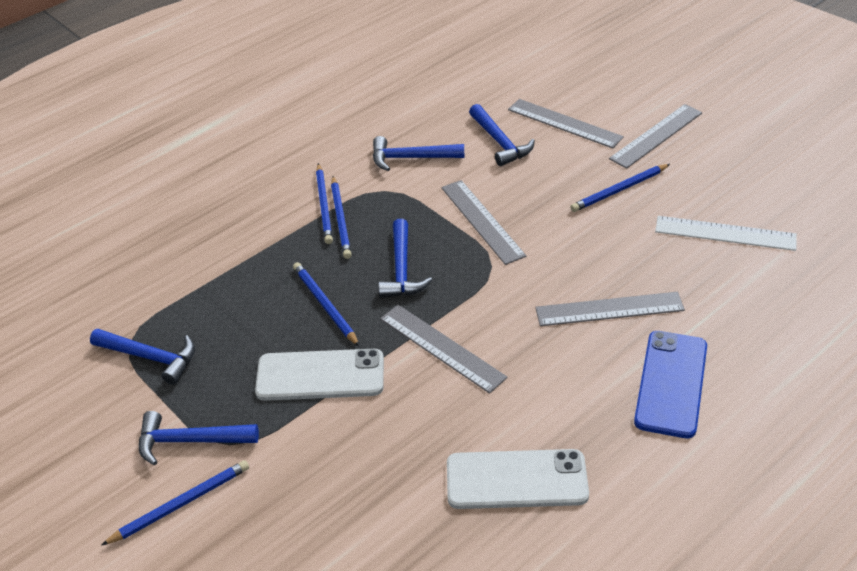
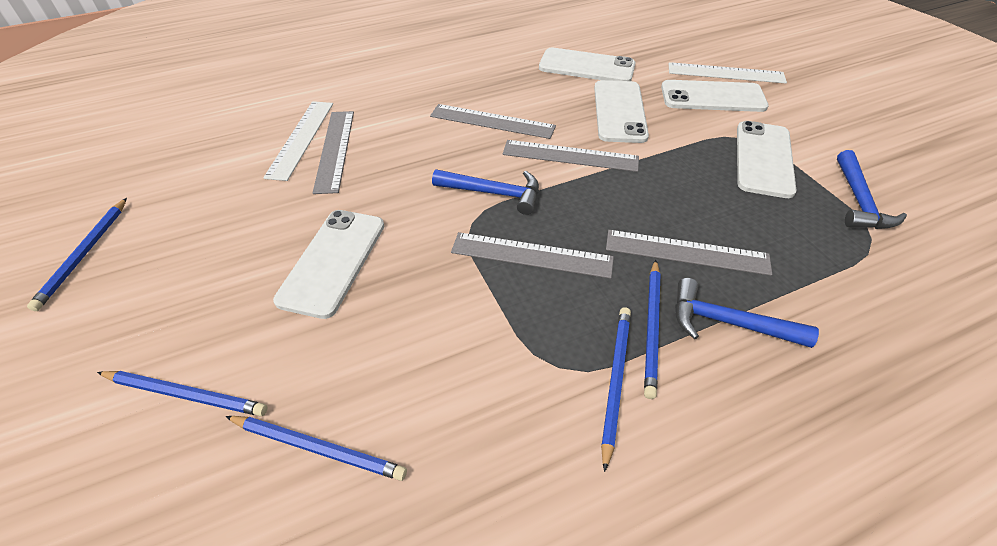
blue hammer: 5 -> 3
blue phone: 1 -> 0
white phone: 2 -> 5
white ruler: 1 -> 2

